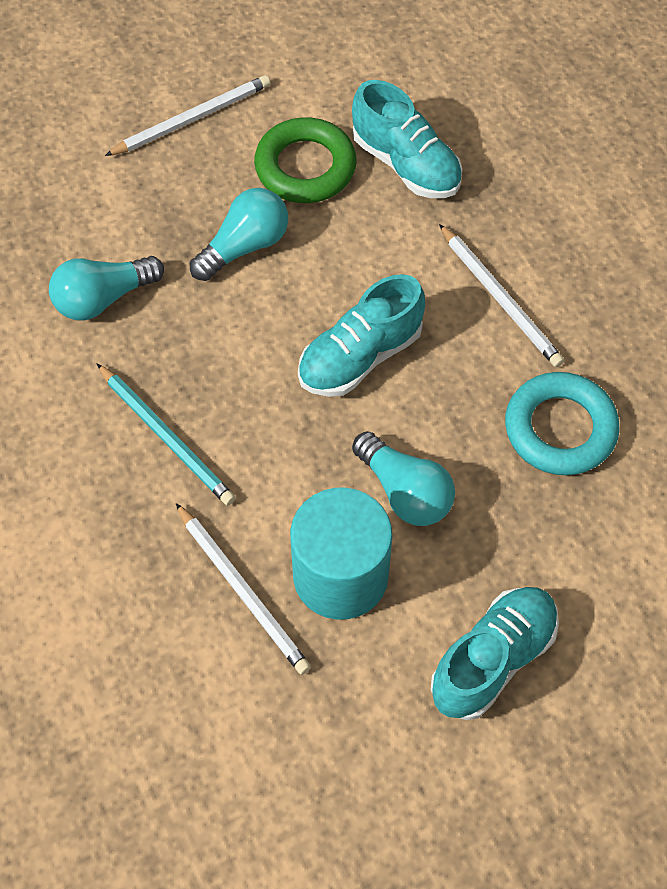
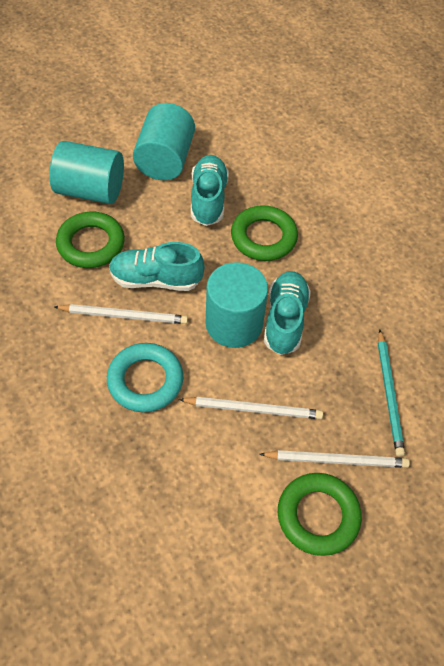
green ring: 1 -> 3
turquoise cylinder: 1 -> 3
turquoise light bulb: 3 -> 0

